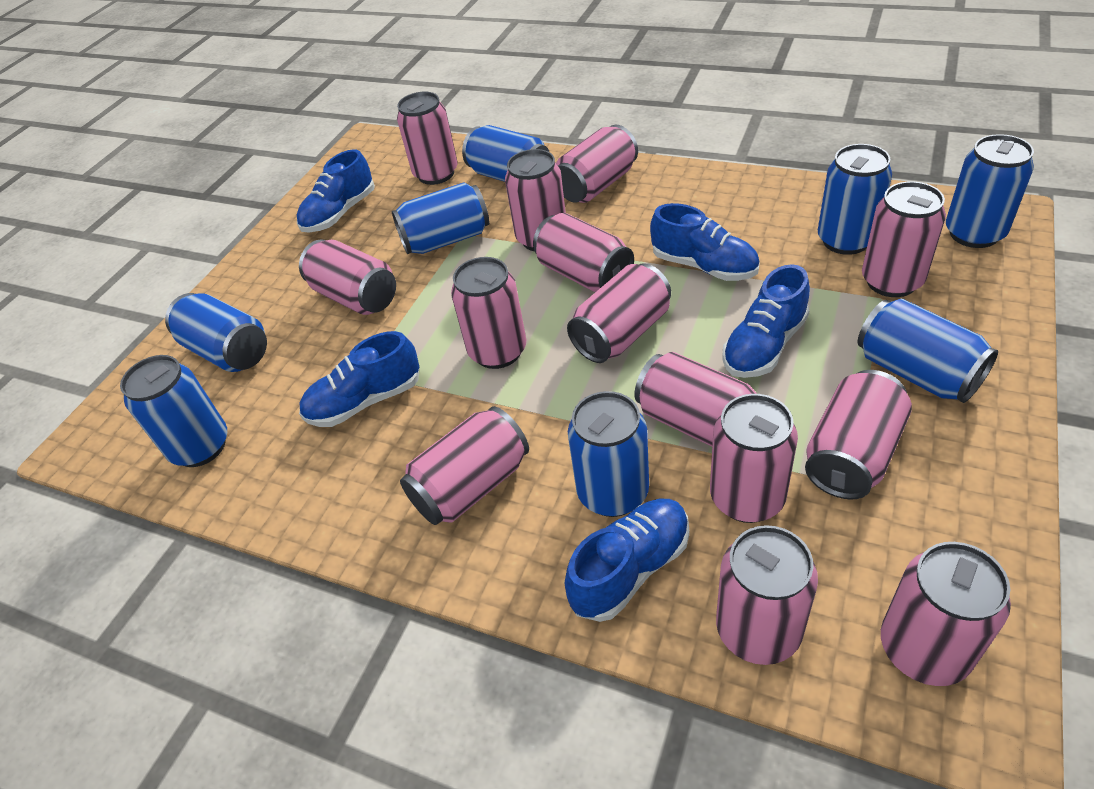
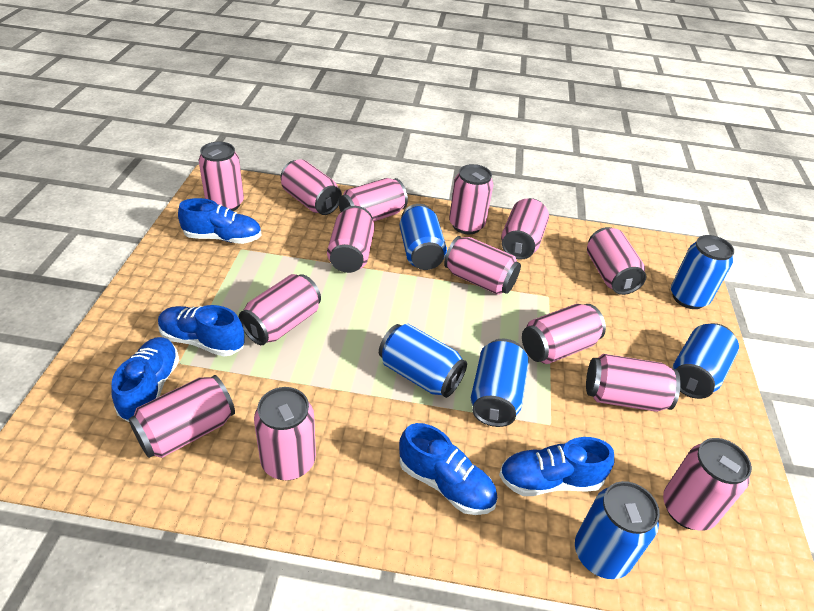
blue can: 8 -> 6

